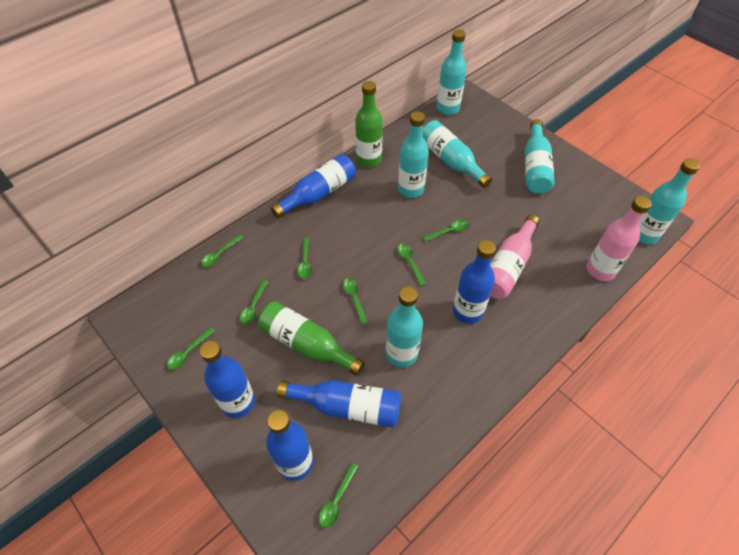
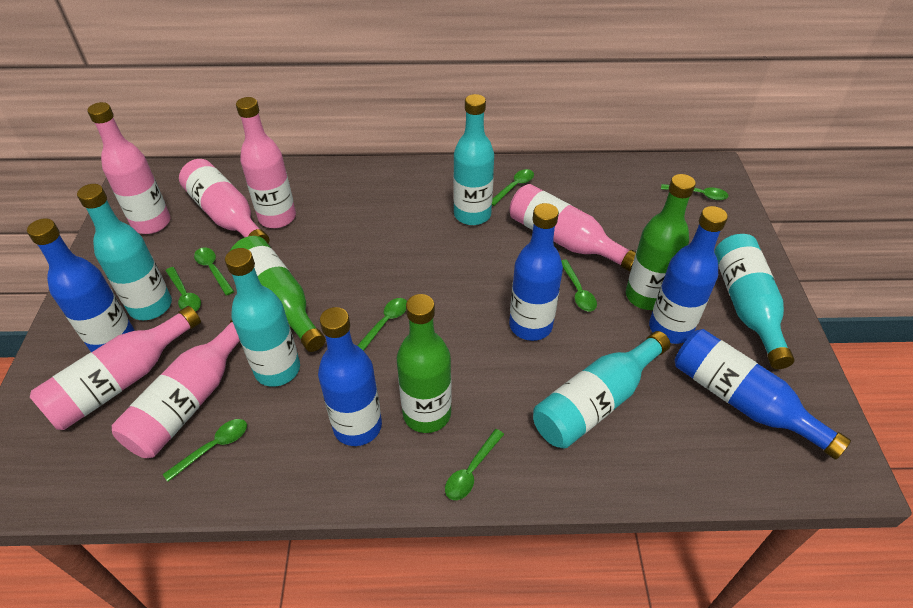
green bottle: 2 -> 3
pink bottle: 2 -> 6
turquoise bottle: 6 -> 5

